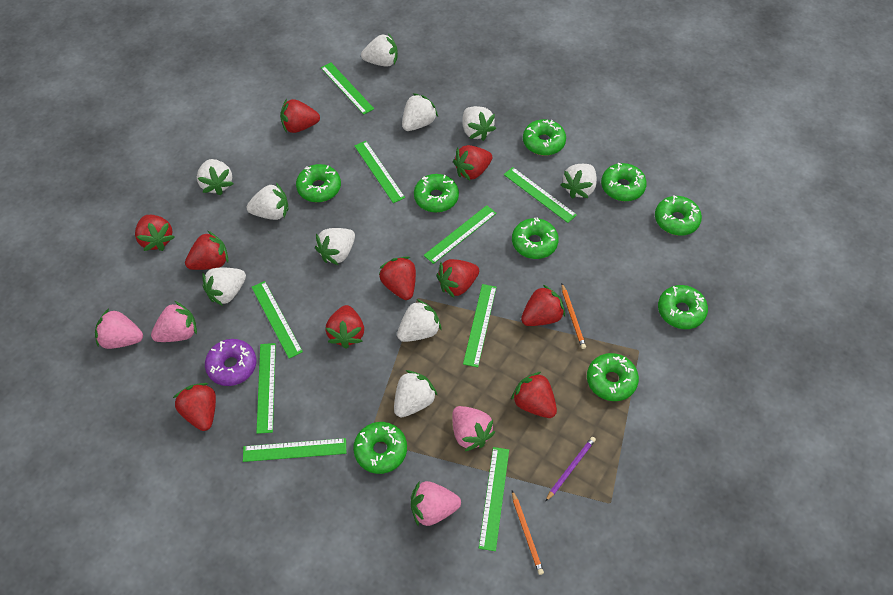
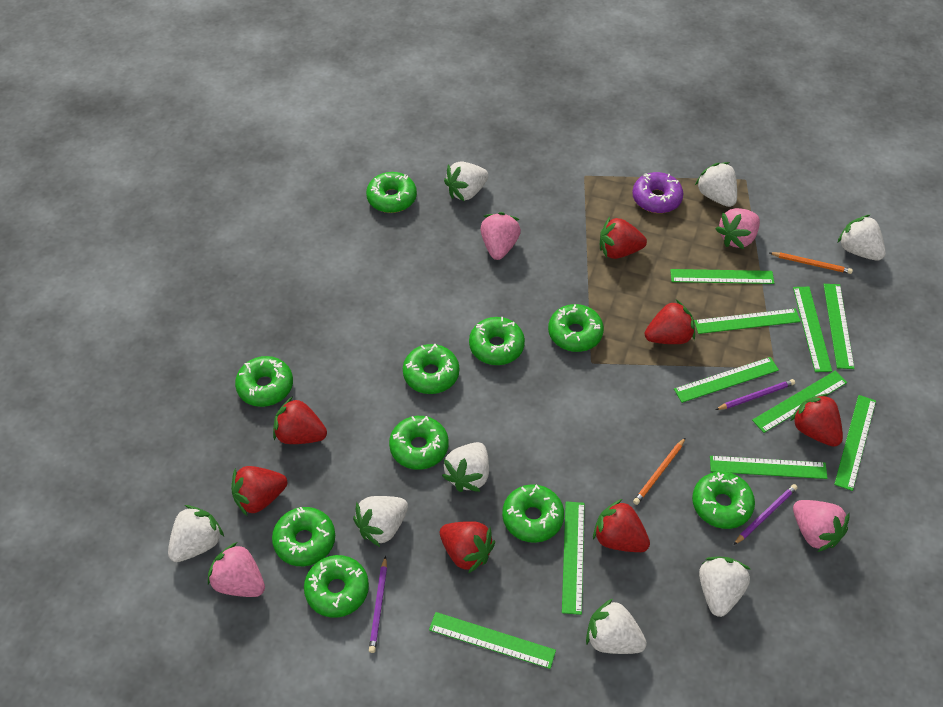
green donut: 9 -> 10
green ruler: 9 -> 10
purple pencil: 1 -> 3
red strawberry: 10 -> 7
white strawberry: 10 -> 8

